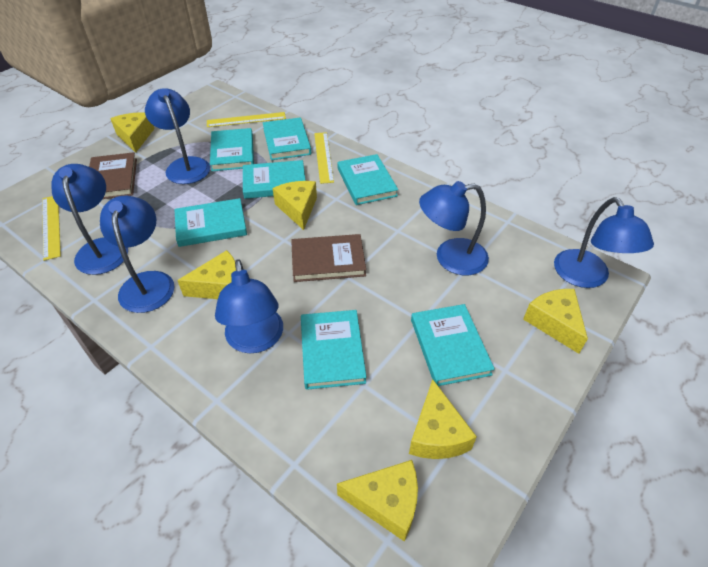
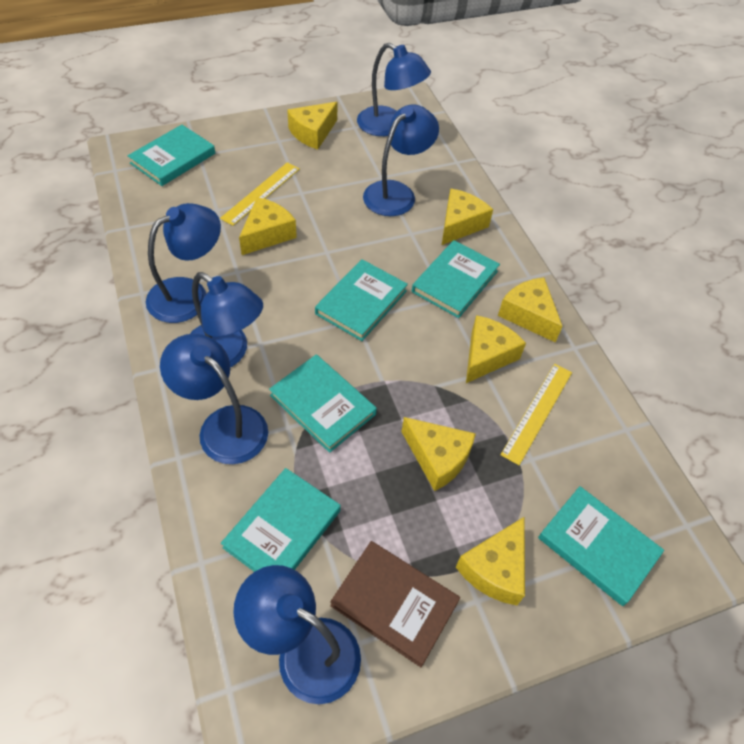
brown book: 2 -> 1
turquoise book: 7 -> 6
yellow cheese: 6 -> 7
yellow ruler: 3 -> 2

